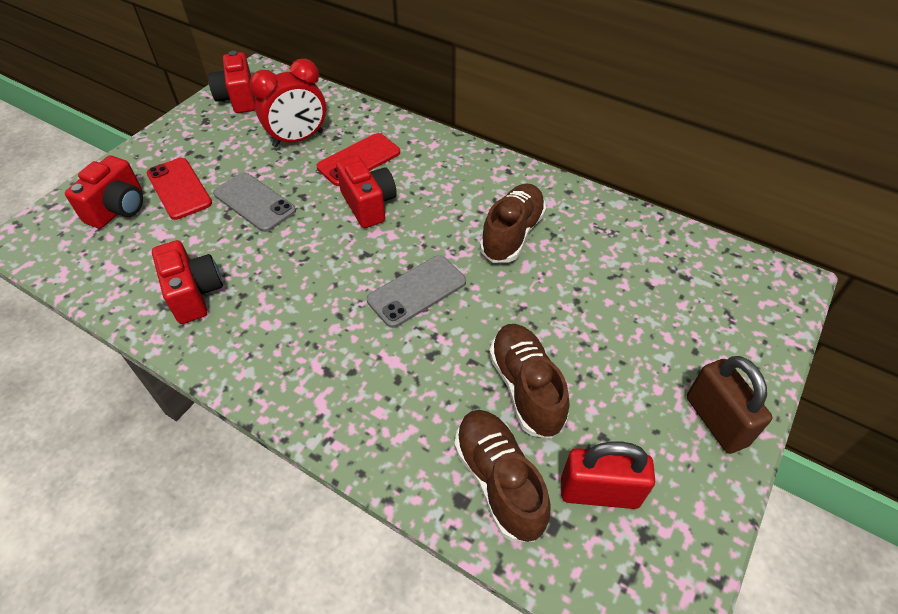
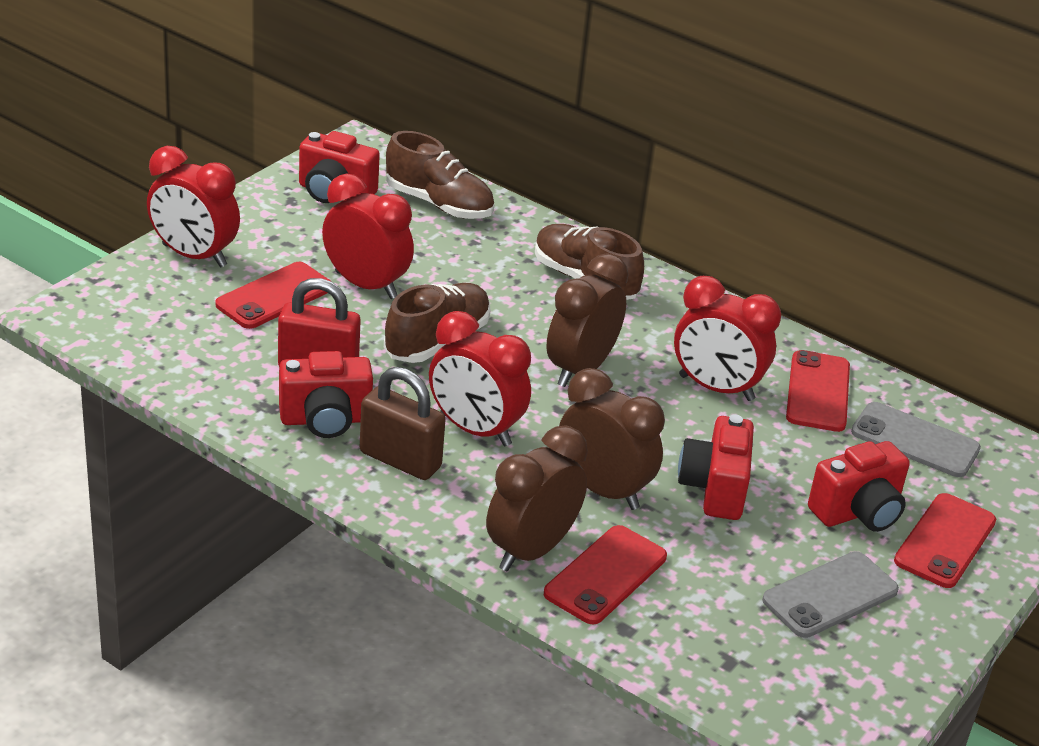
brown clock: 0 -> 3
red clock: 1 -> 4
red phone: 2 -> 4

